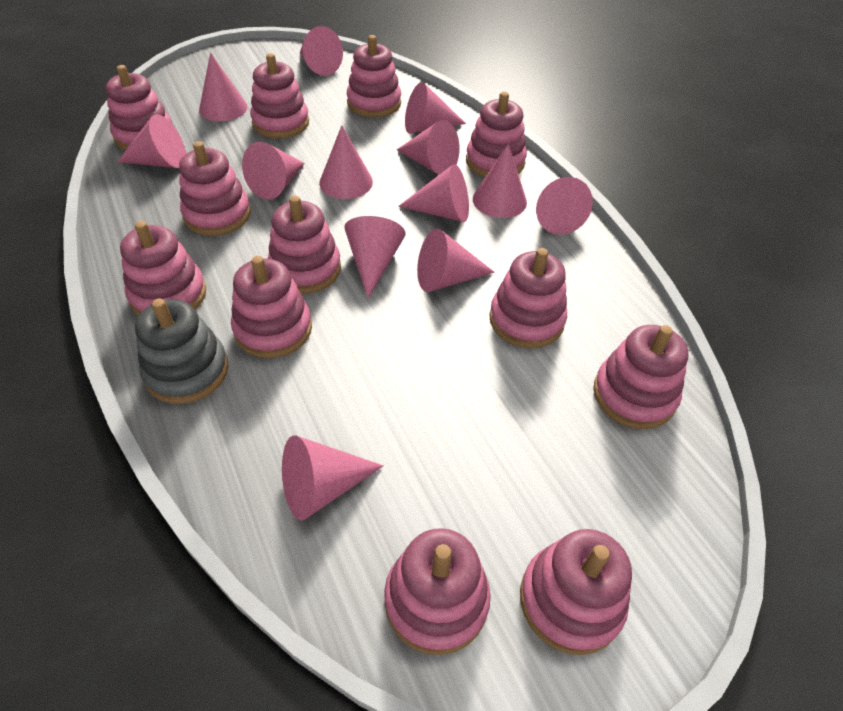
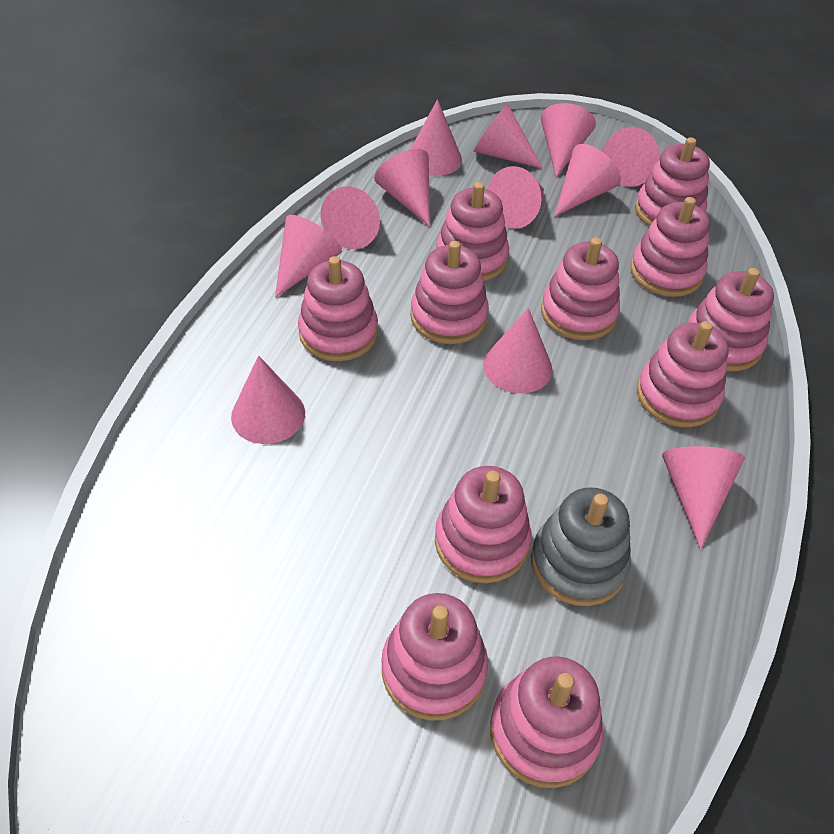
pink cone: 13 -> 12
pink stacking toy: 12 -> 11

